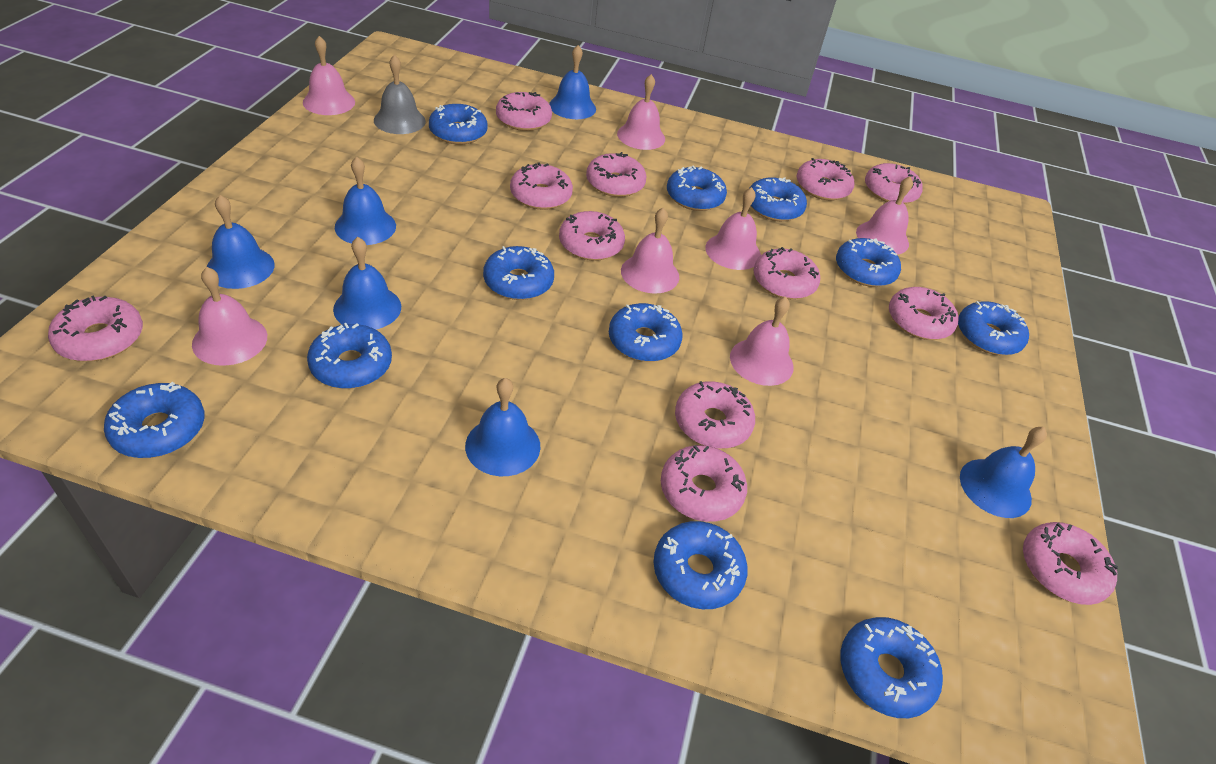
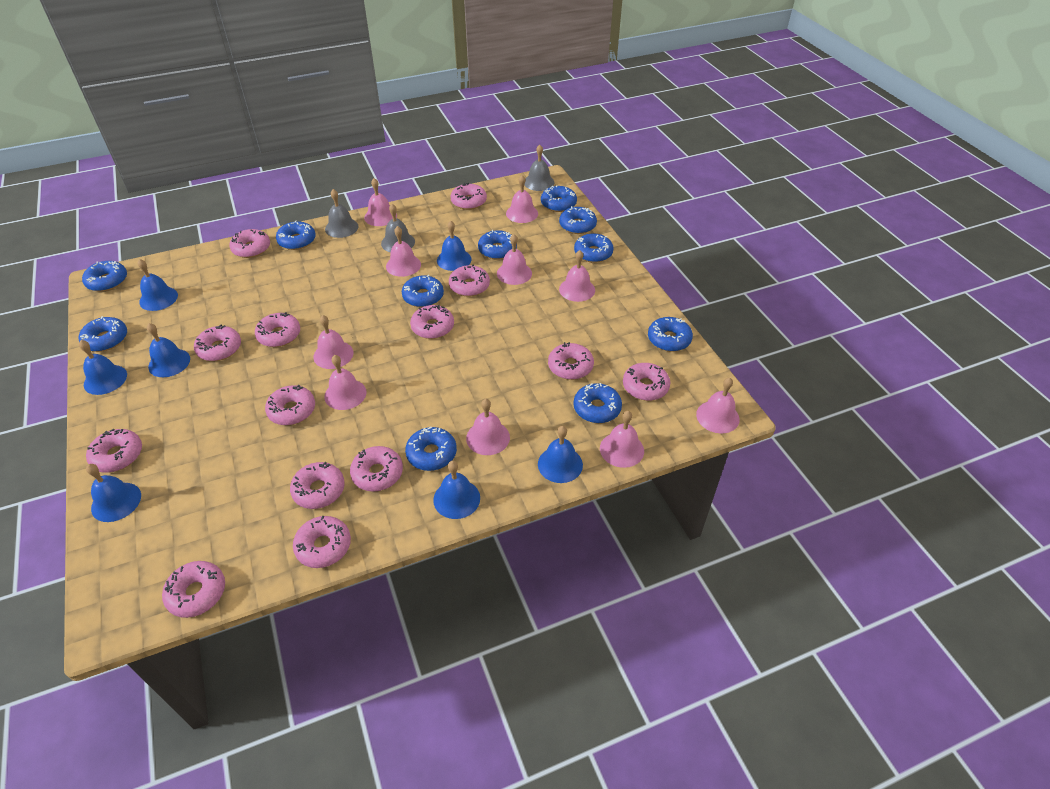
blue bell: 6 -> 7
grey bell: 1 -> 3
pink bell: 7 -> 10
pink donut: 12 -> 14

